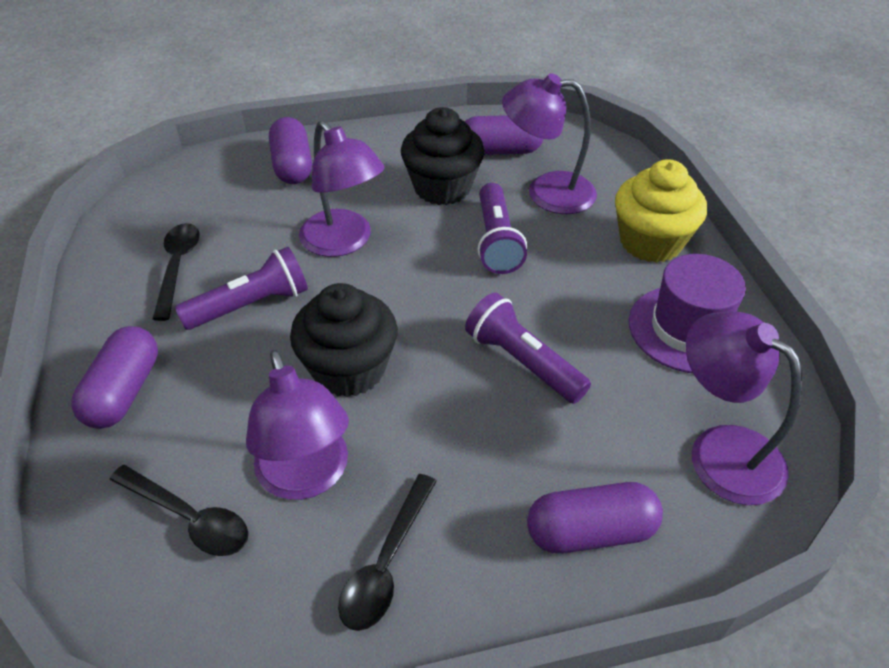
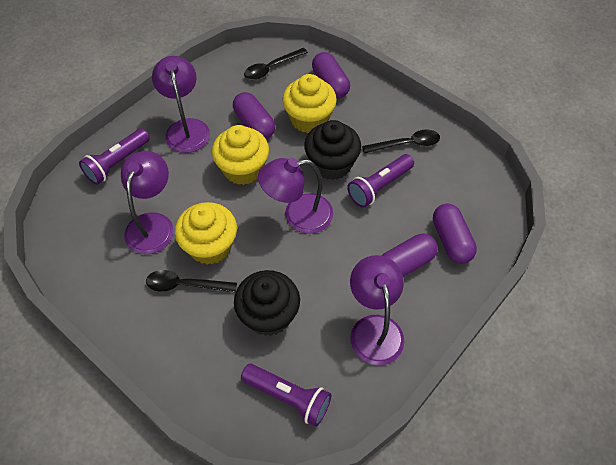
purple hat: 1 -> 0
yellow cupcake: 1 -> 3

